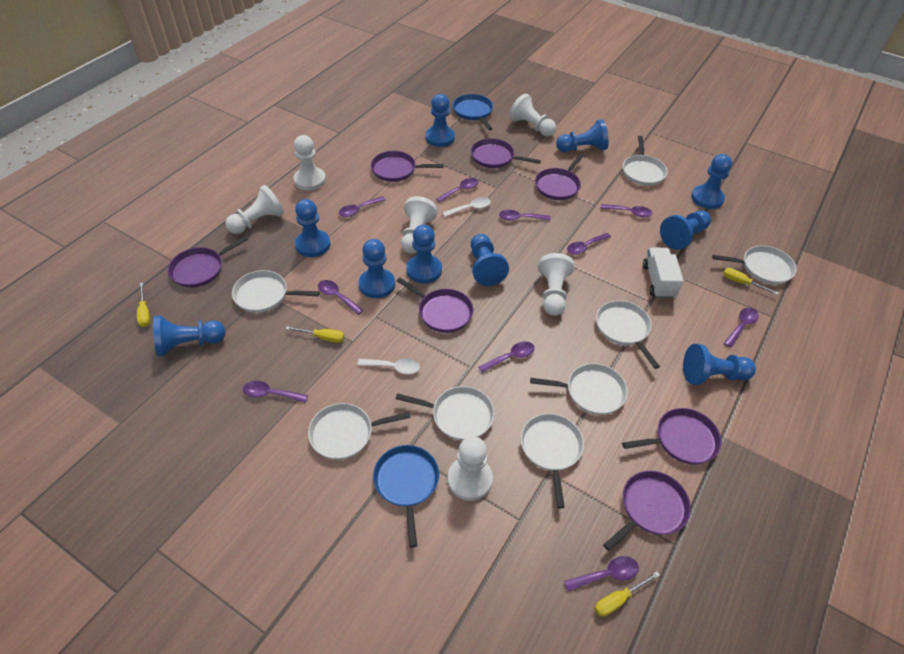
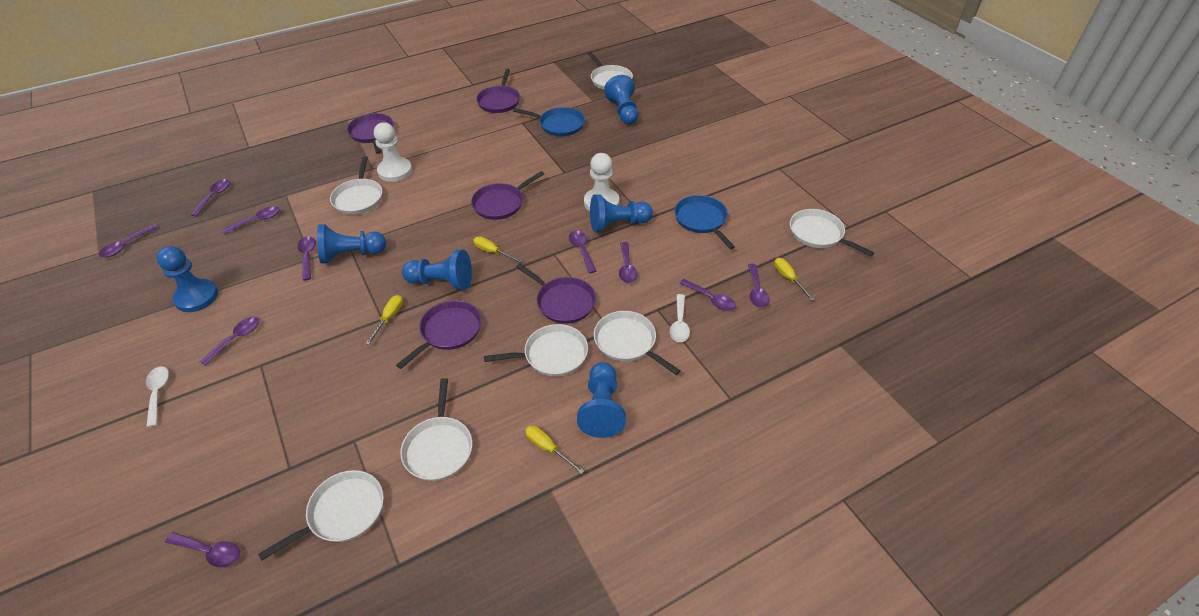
blue pawn: 10 -> 6
purple pan: 7 -> 5
white pan: 8 -> 7
white pawn: 6 -> 2
white truck: 1 -> 0

